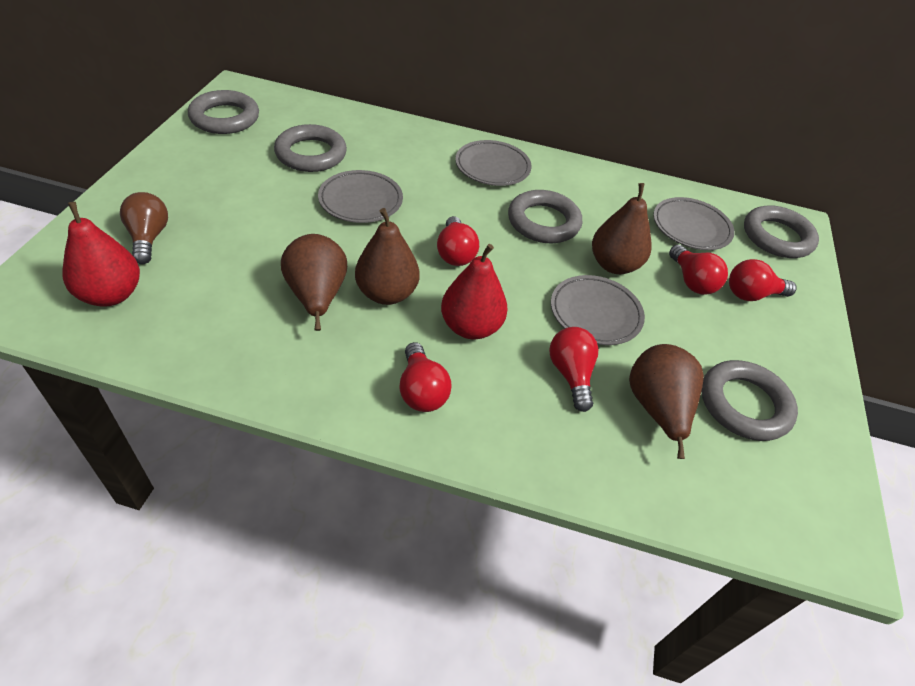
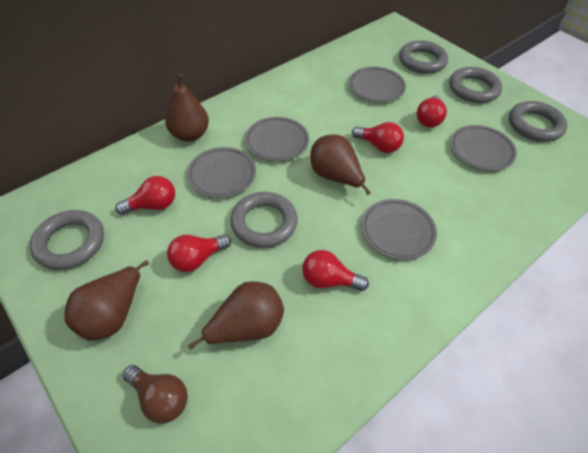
grey plate: 4 -> 5
red pear: 2 -> 0

